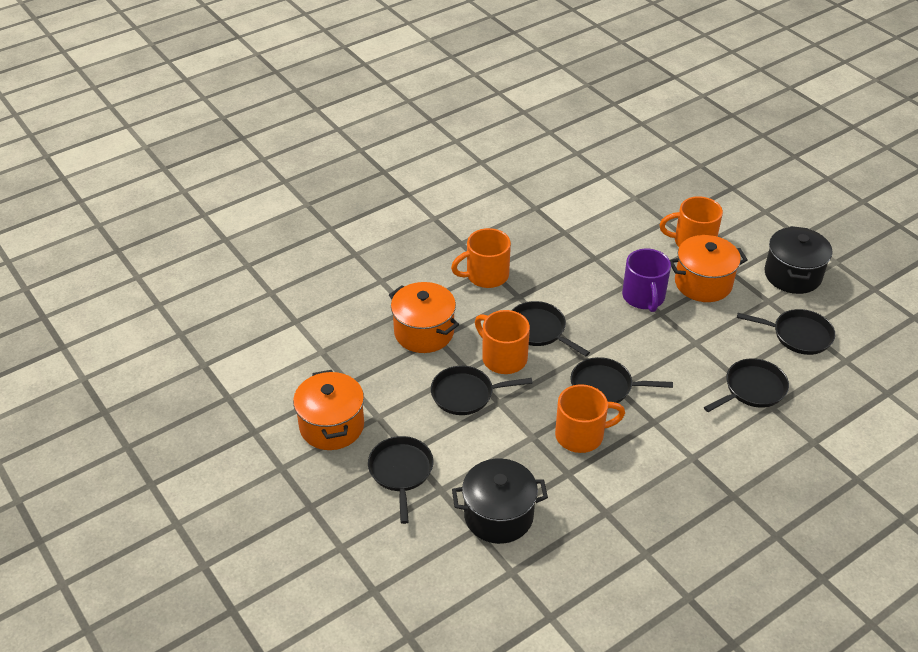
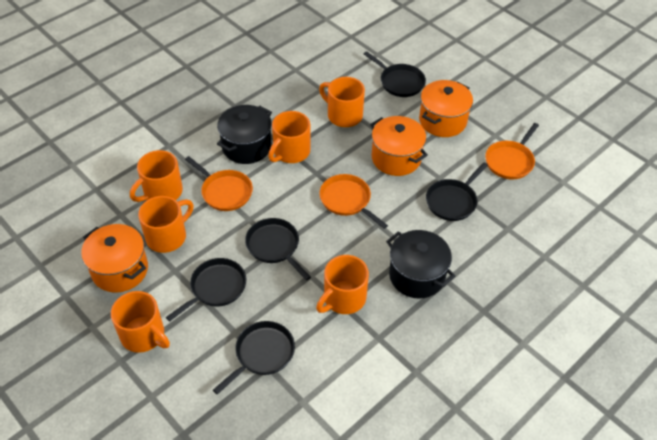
black pan: 6 -> 5
orange mug: 4 -> 6
orange pan: 0 -> 3
purple mug: 1 -> 0

